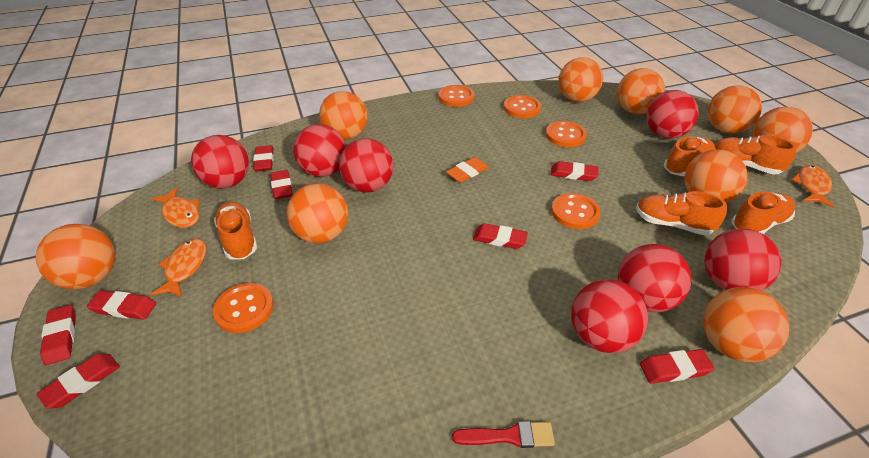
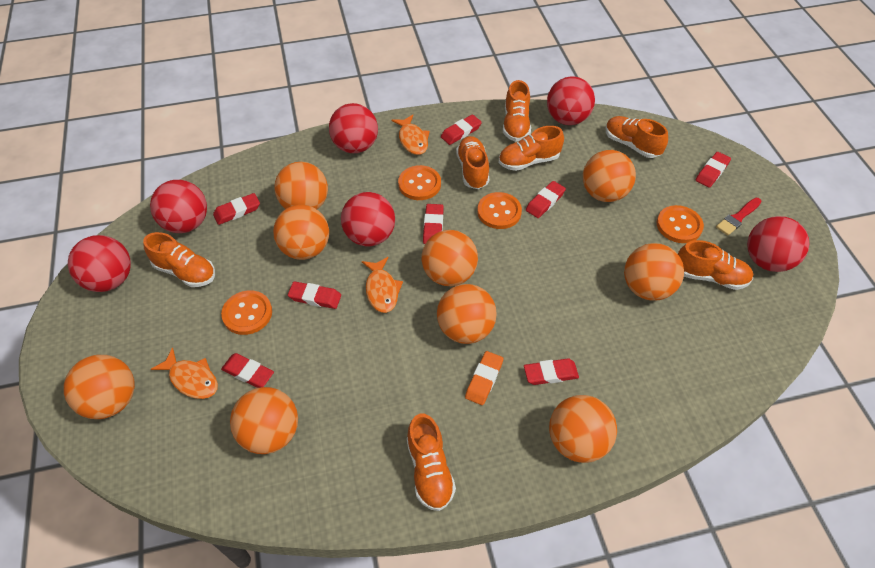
orange button: 5 -> 4
orange shoe: 5 -> 7
red ball: 7 -> 6

